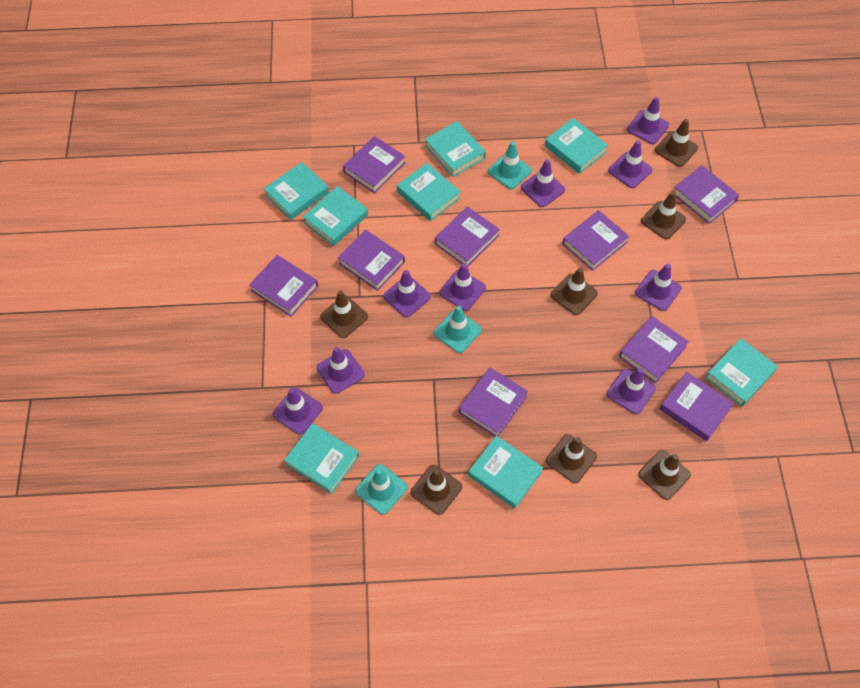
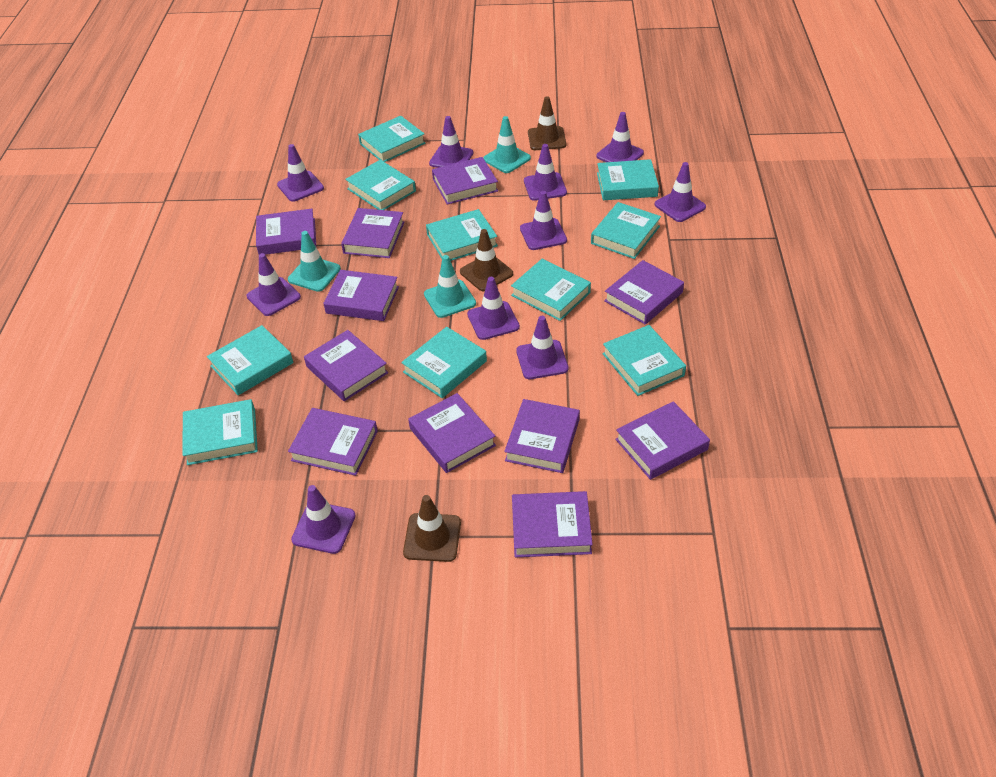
brown traffic cone: 7 -> 3
purple book: 9 -> 11
purple traffic cone: 9 -> 10
turquoise book: 8 -> 10

